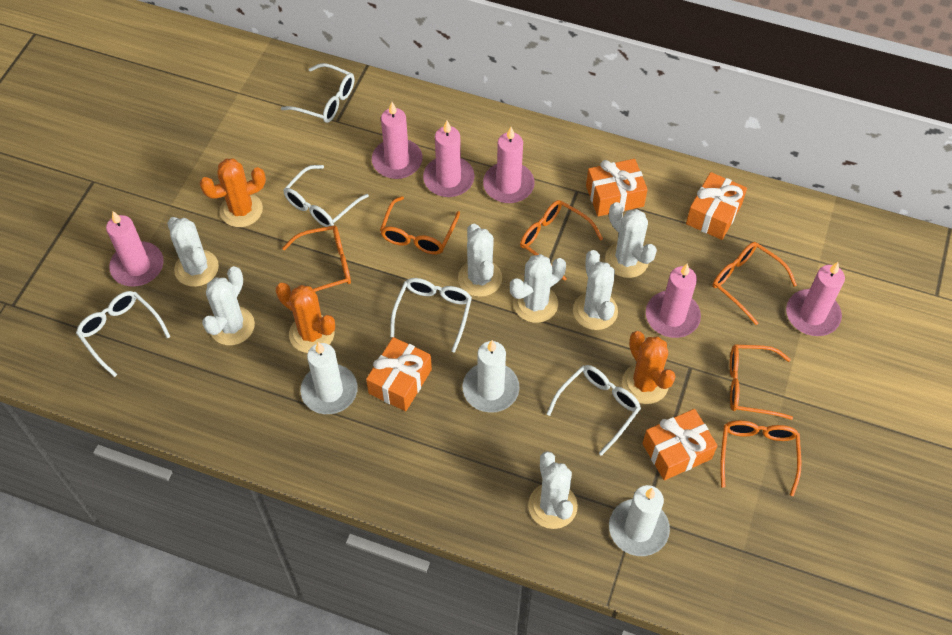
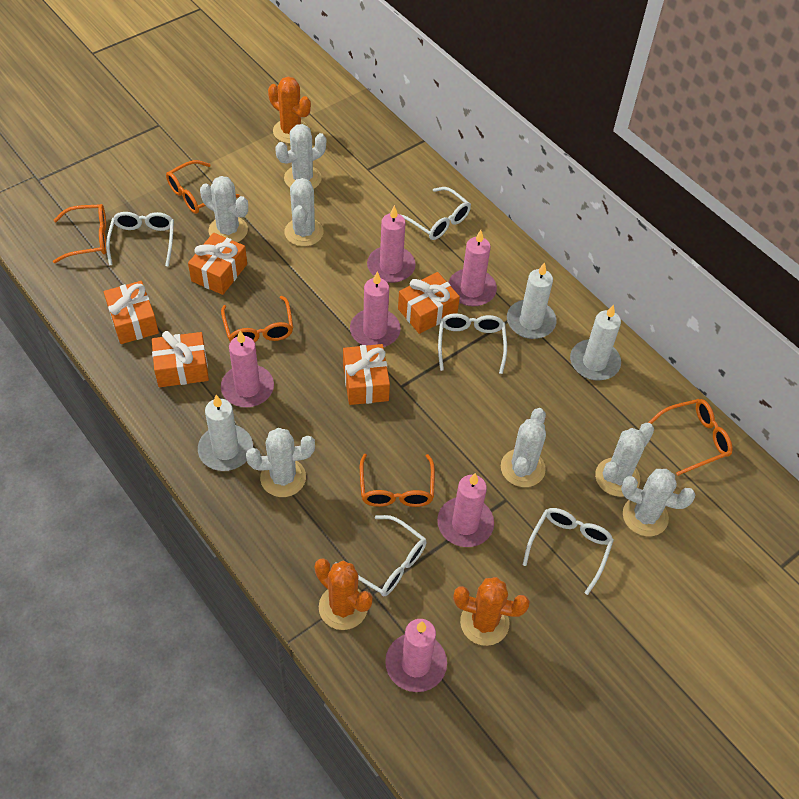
orange gift: 4 -> 5
orange glasses: 6 -> 5

